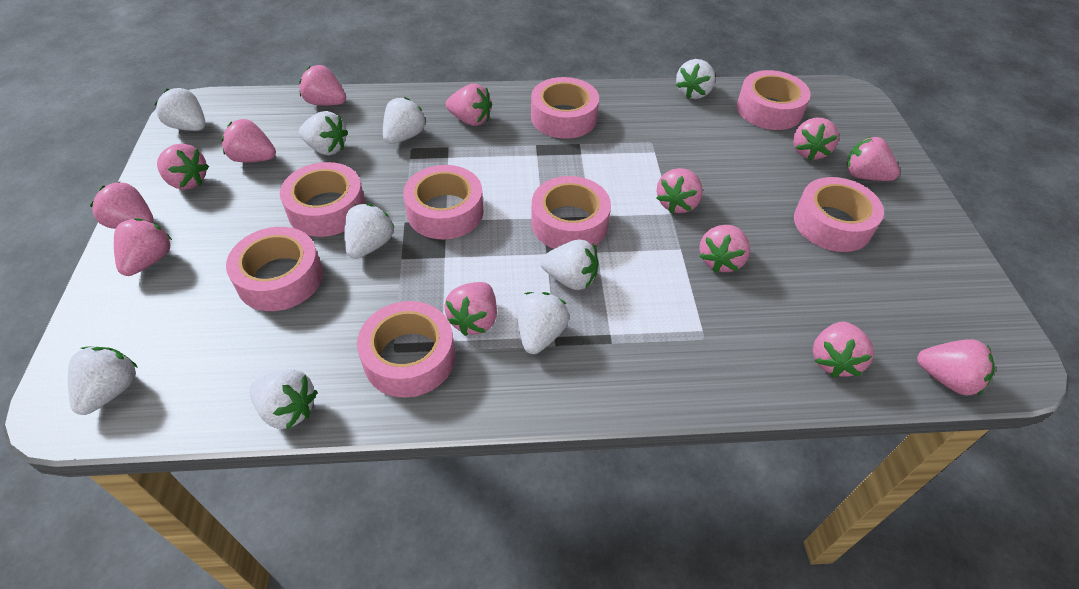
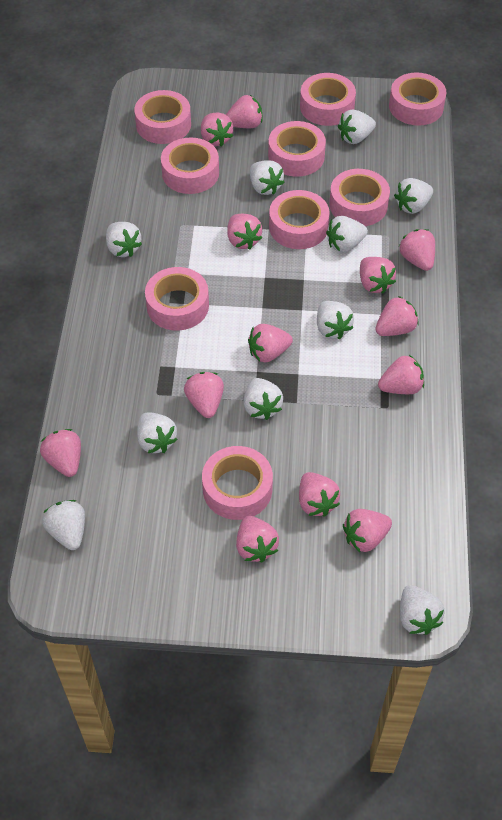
pink tape: 8 -> 9
white strawberry: 9 -> 10

